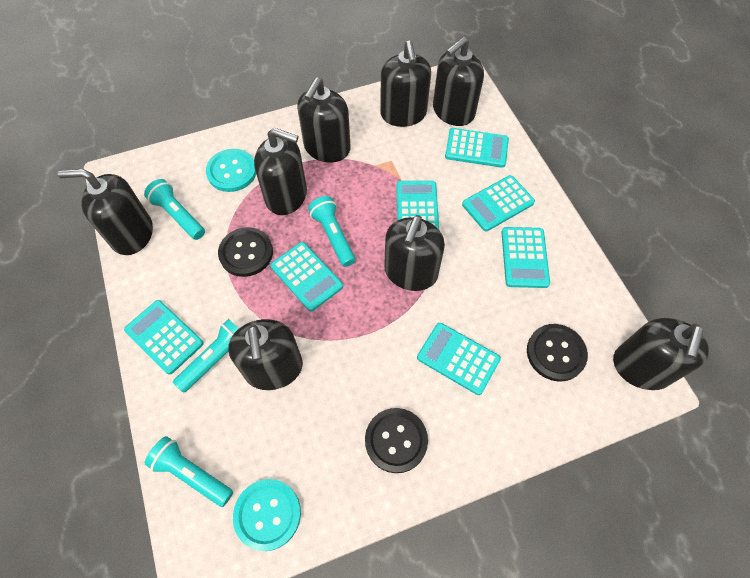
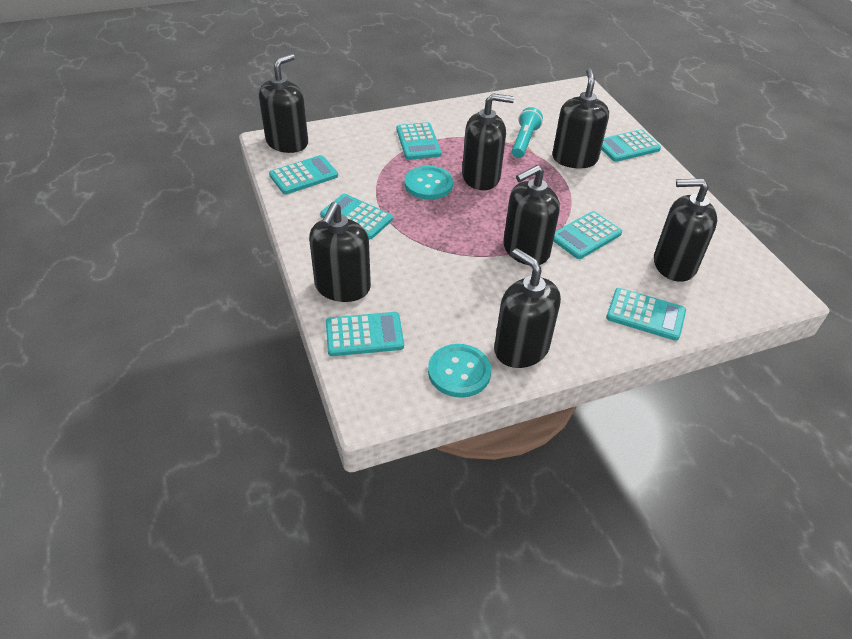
black button: 3 -> 0
black soap dispenser: 8 -> 7
turquoise flashlight: 4 -> 1

